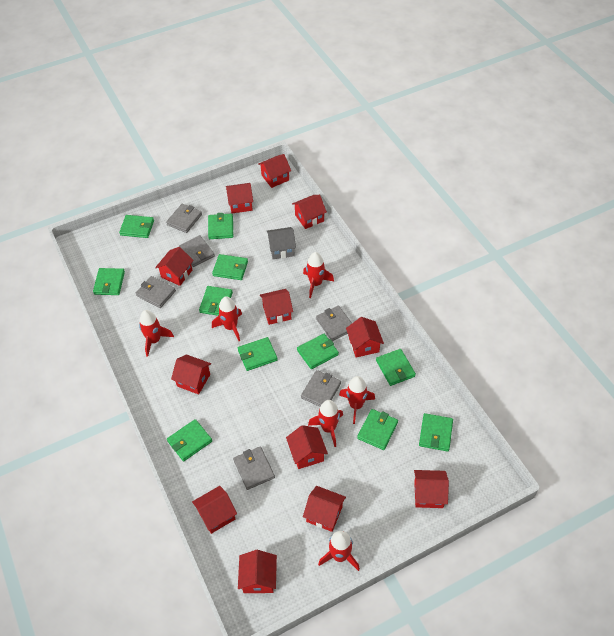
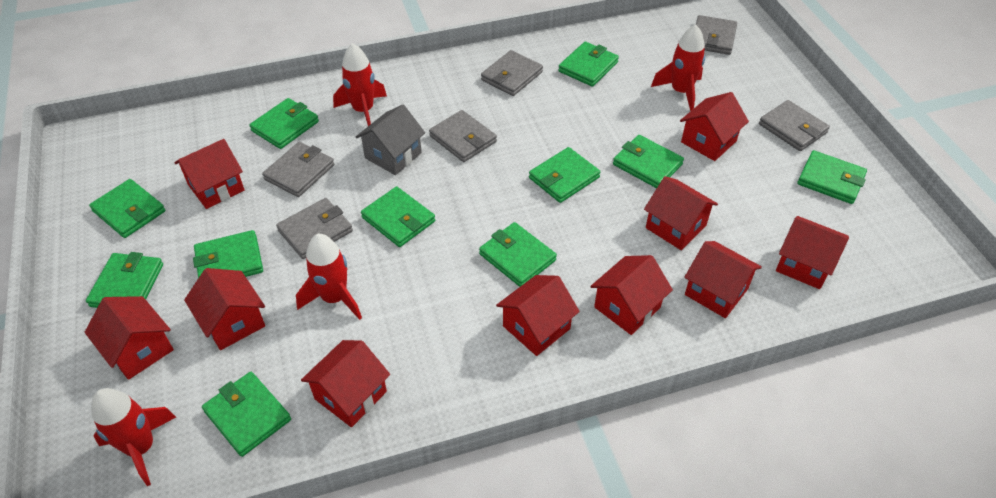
red house: 12 -> 10
red rocket: 6 -> 4

